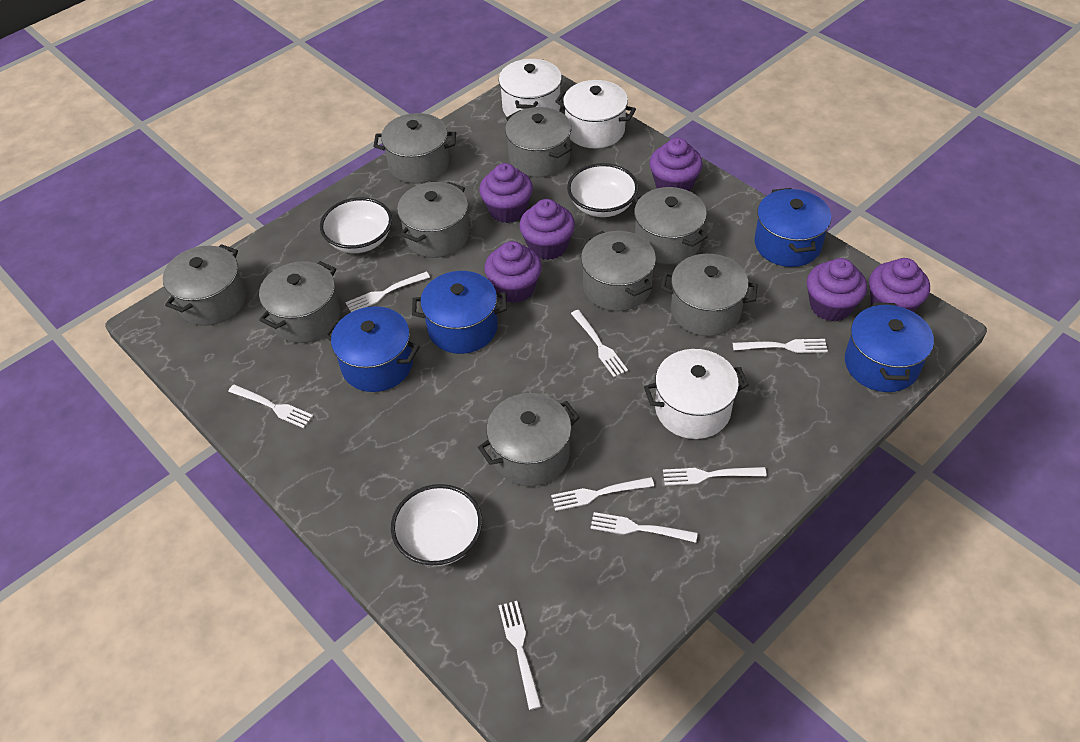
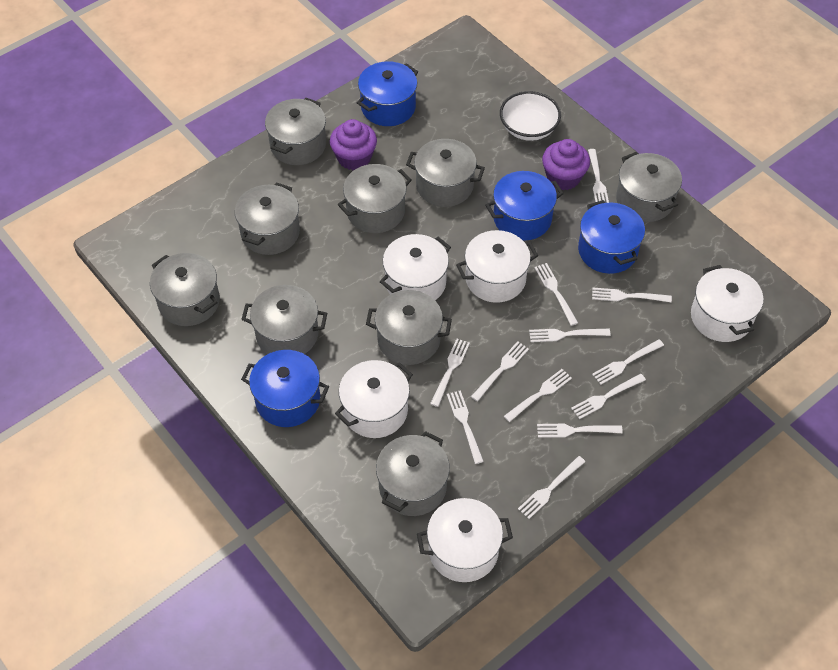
purple cupcake: 6 -> 2
white bowl: 3 -> 1
white fork: 8 -> 12
white pot: 3 -> 5

